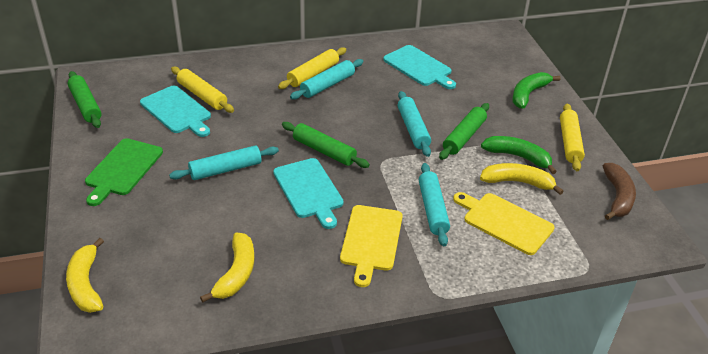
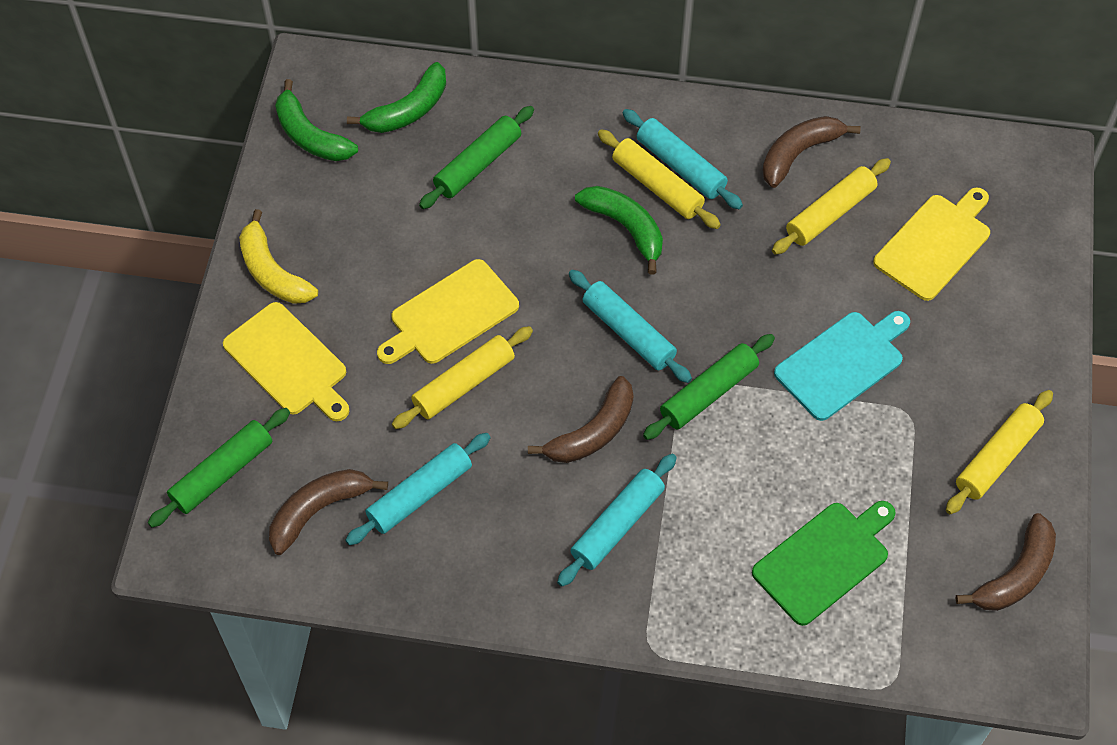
brown banana: 1 -> 4
green banana: 2 -> 3
turquoise cutting board: 3 -> 1
yellow banana: 3 -> 1
yellow cutting board: 2 -> 3
yellow rolling pin: 3 -> 4

